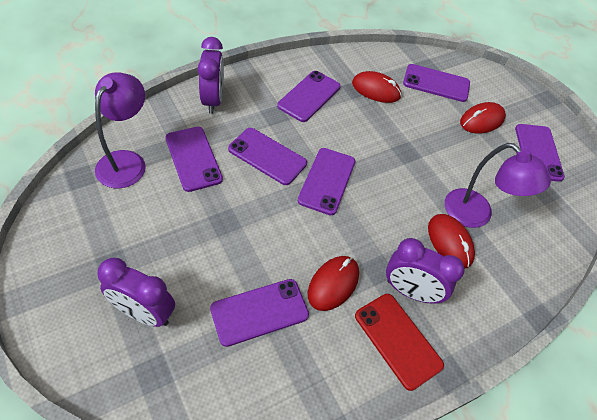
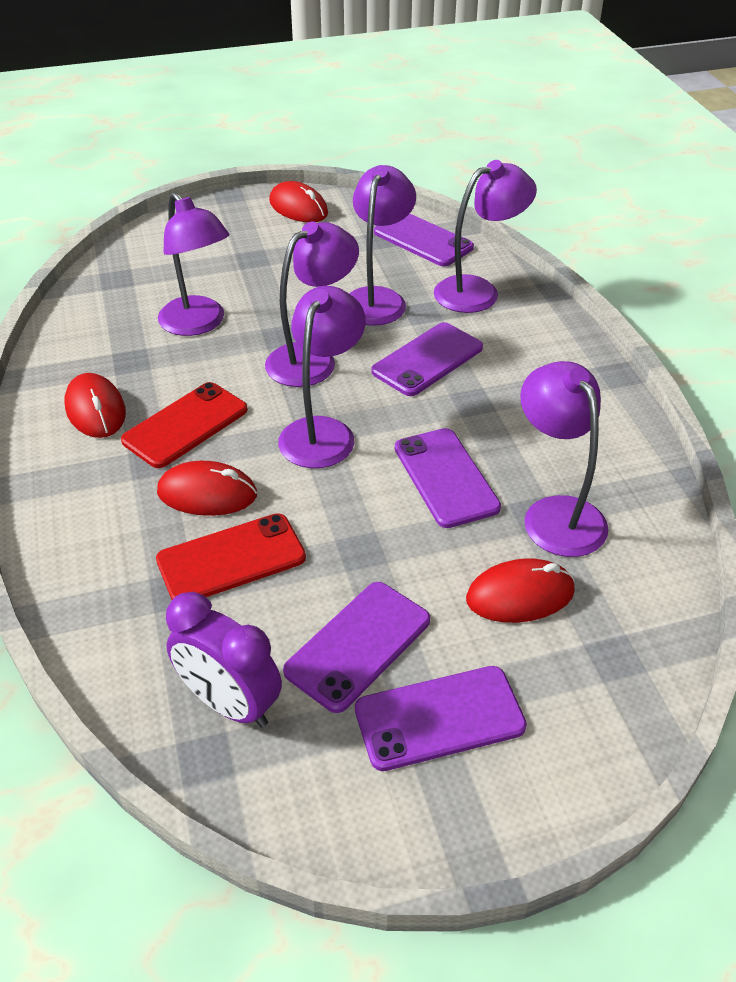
purple clock: 3 -> 1
purple lamp: 2 -> 6
purple phone: 7 -> 5
red phone: 1 -> 2

